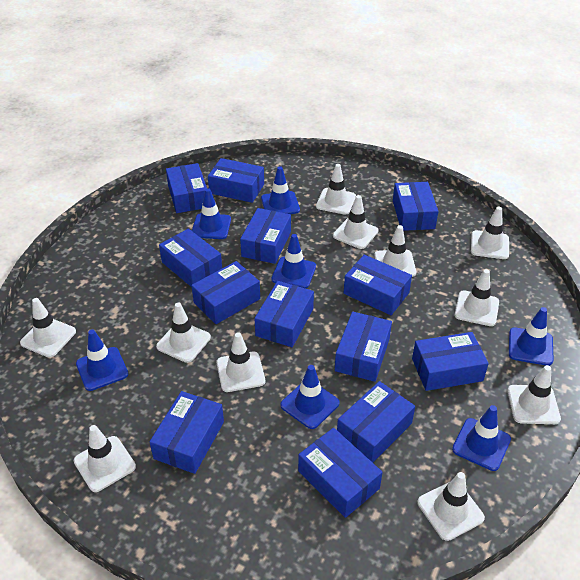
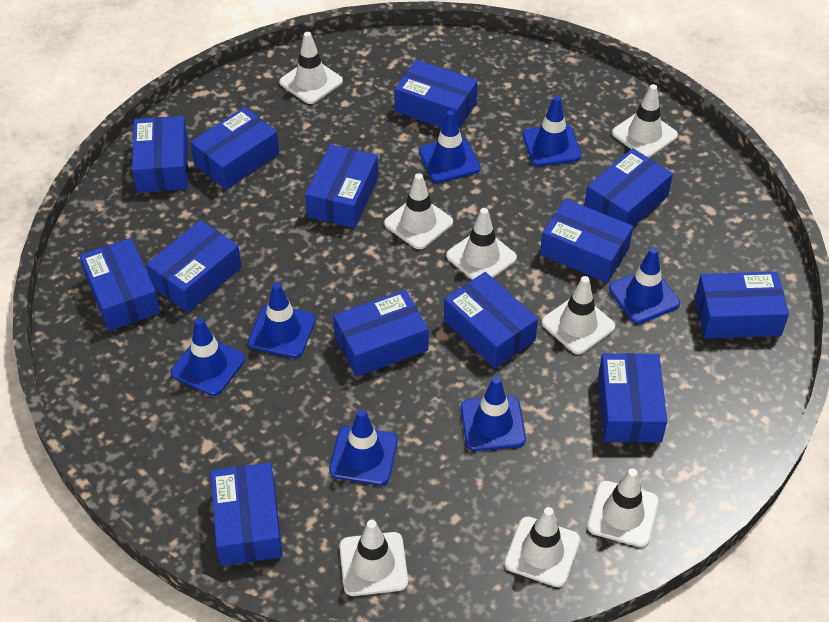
white traffic cone: 11 -> 8

